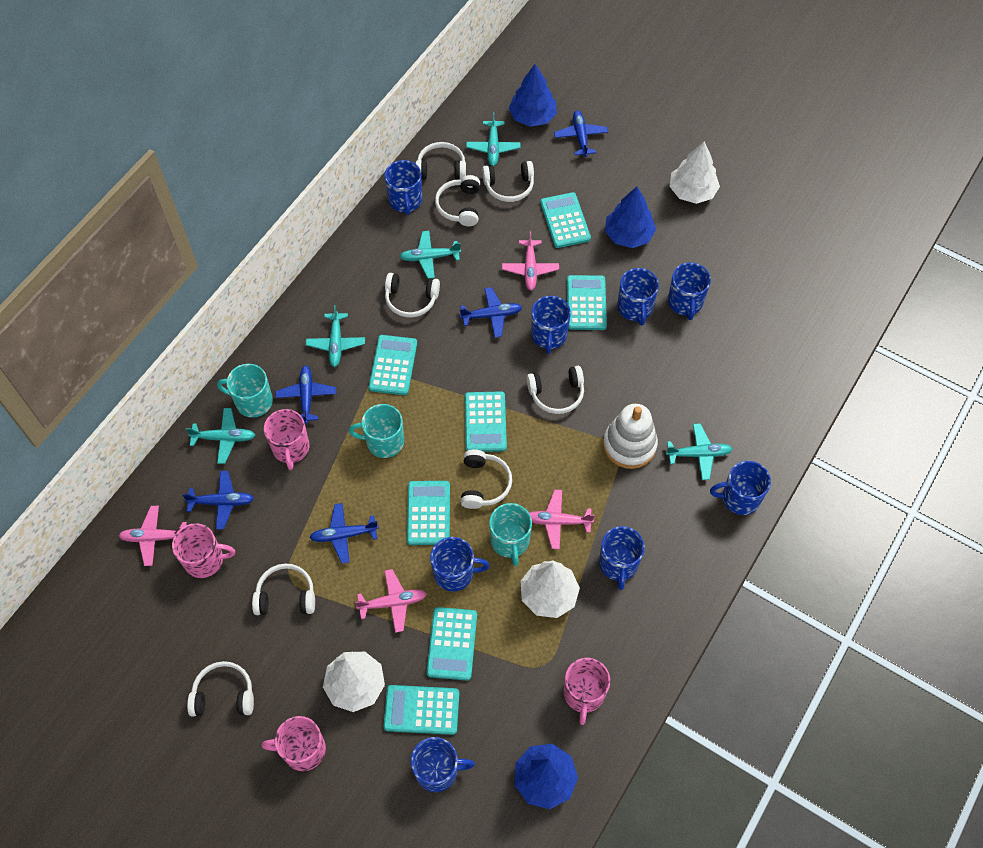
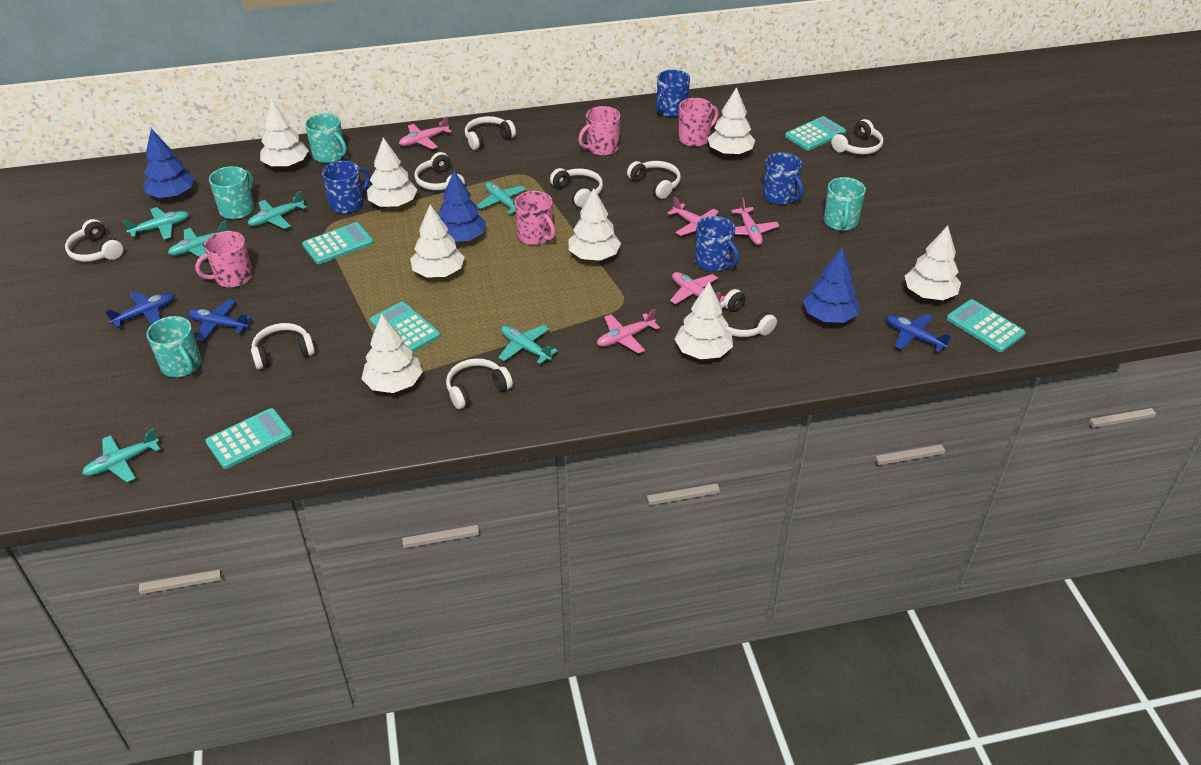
blue mug: 8 -> 4
blue plane: 5 -> 3
pink plane: 4 -> 5
turquoise calculator: 7 -> 5
turquoise mug: 3 -> 4
turquoise plane: 5 -> 6
white headphones: 8 -> 9
white stacking toy: 1 -> 0
white tree: 3 -> 8

